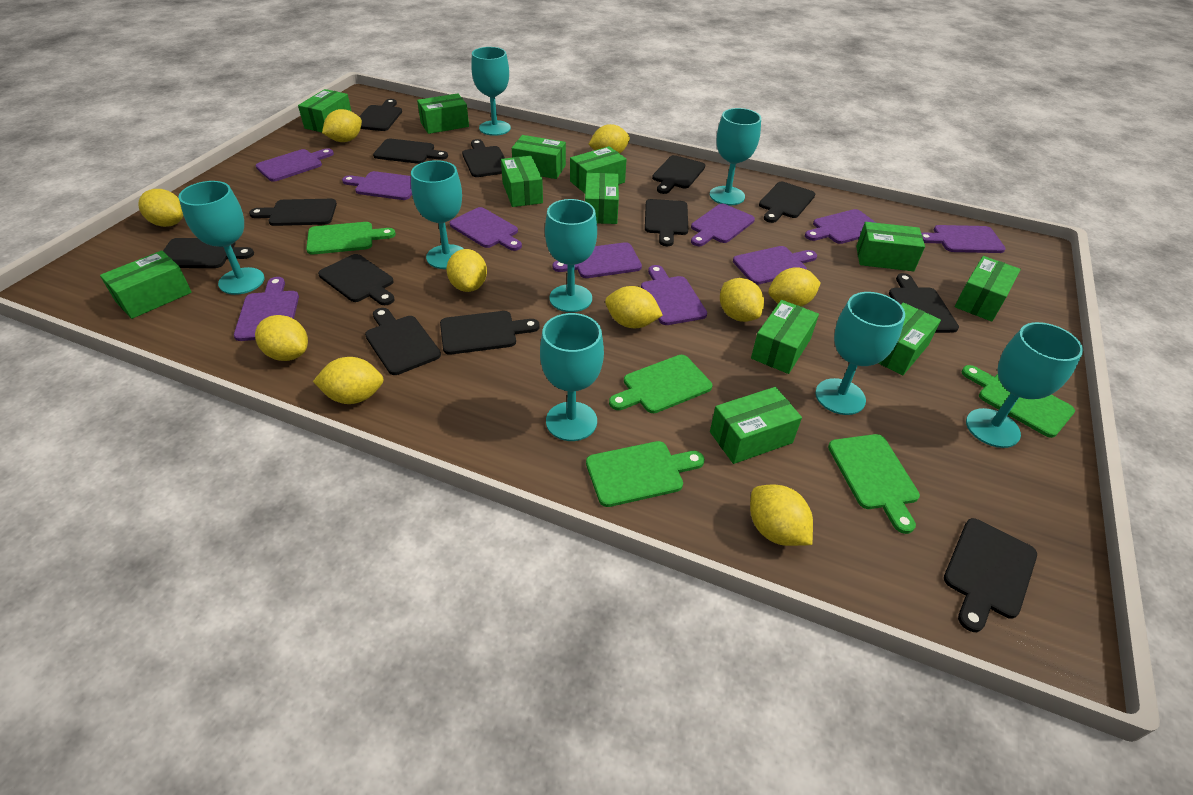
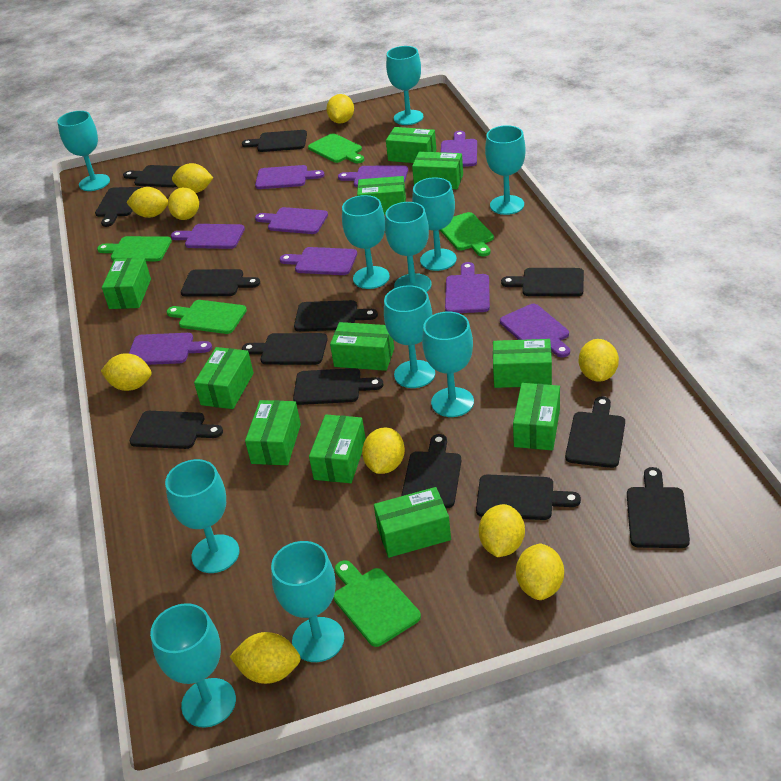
green box: 12 -> 11
purple cutting board: 10 -> 9
turquoise goblet: 8 -> 11

